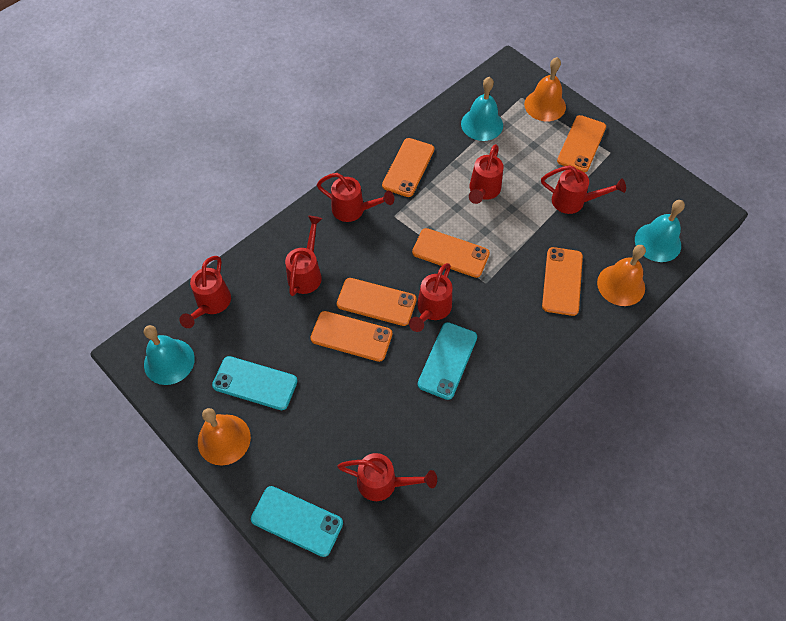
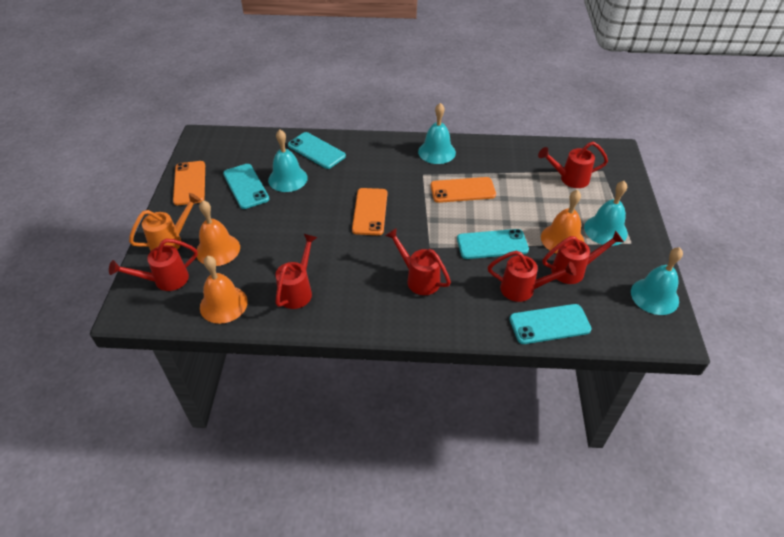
orange phone: 6 -> 3
orange watering can: 0 -> 1
red watering can: 7 -> 6
turquoise bell: 3 -> 4
turquoise phone: 3 -> 4

